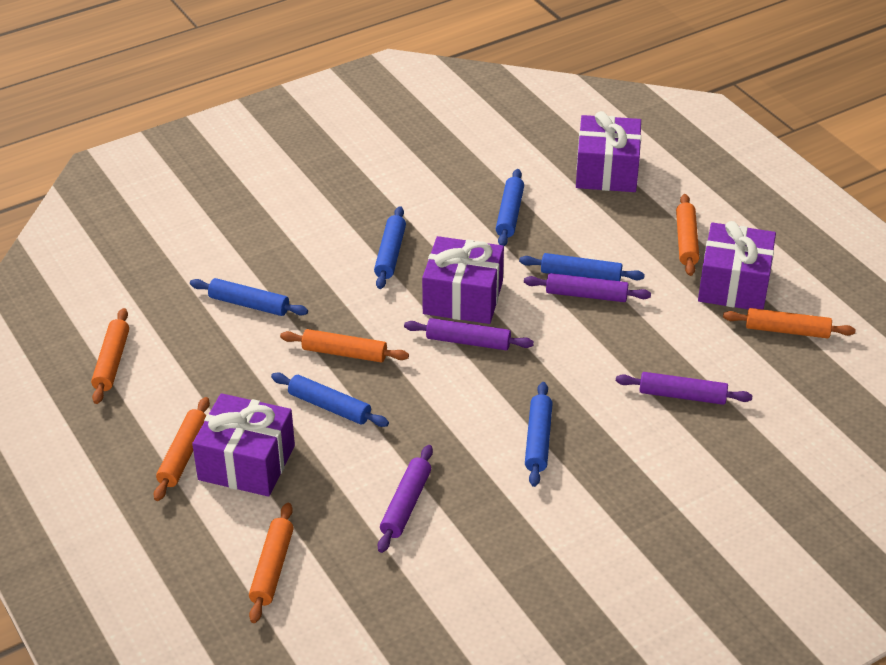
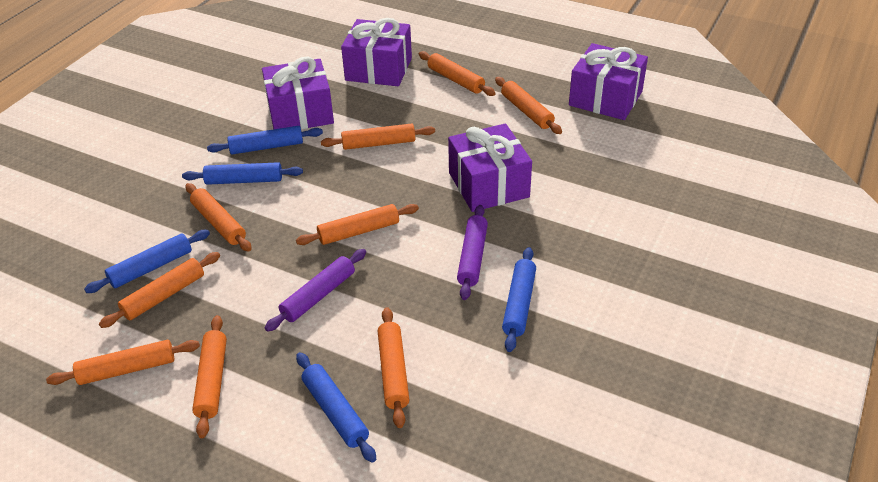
blue rolling pin: 6 -> 5
orange rolling pin: 6 -> 9
purple rolling pin: 4 -> 2

